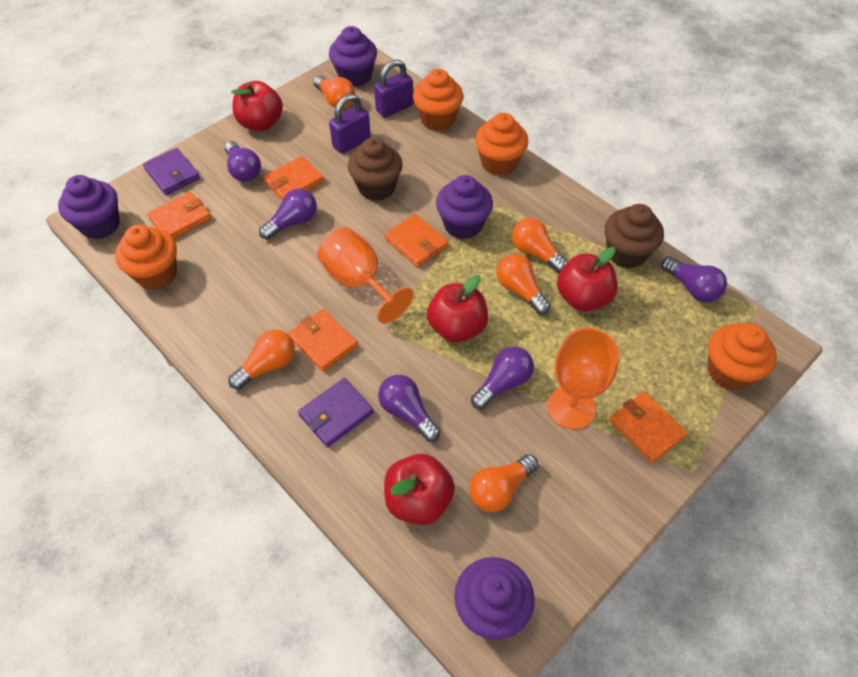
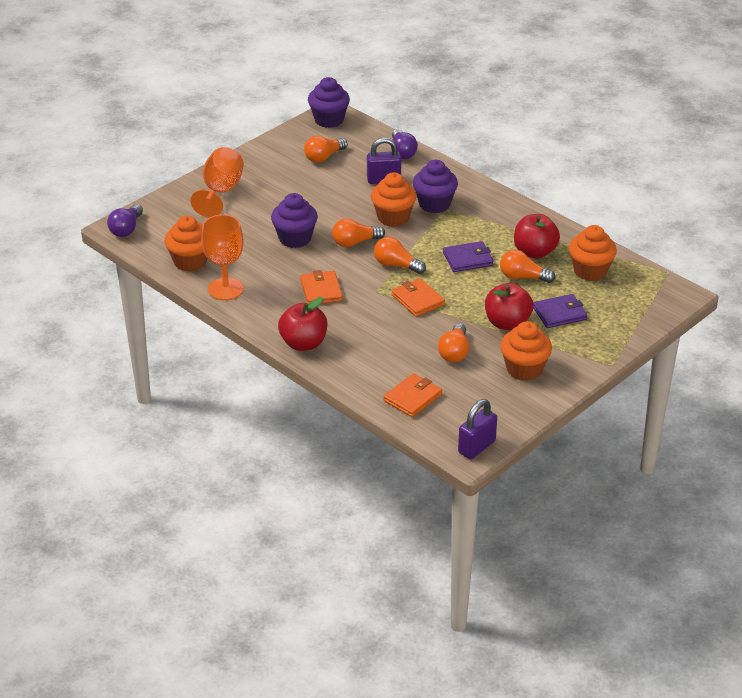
brown cupcake: 2 -> 0
orange wallet: 5 -> 3
purple cupcake: 4 -> 3
purple light bulb: 5 -> 2
red apple: 4 -> 3

